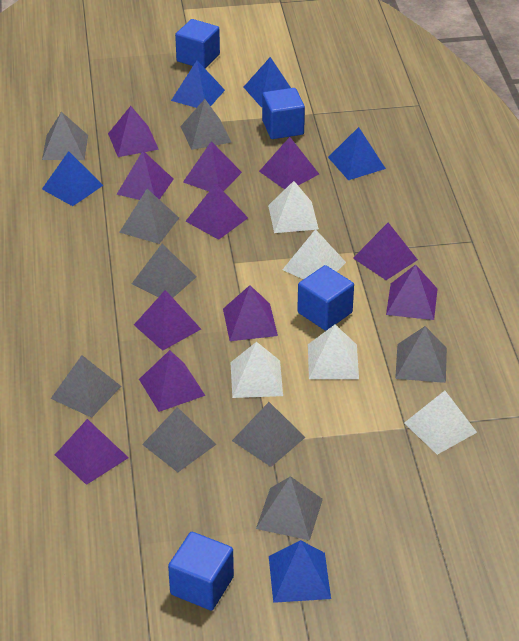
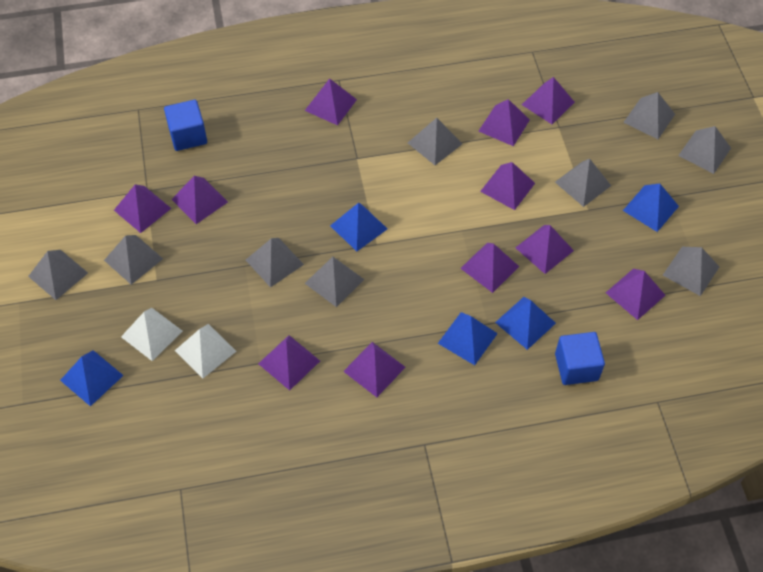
blue cube: 4 -> 2
white pyramid: 5 -> 2

